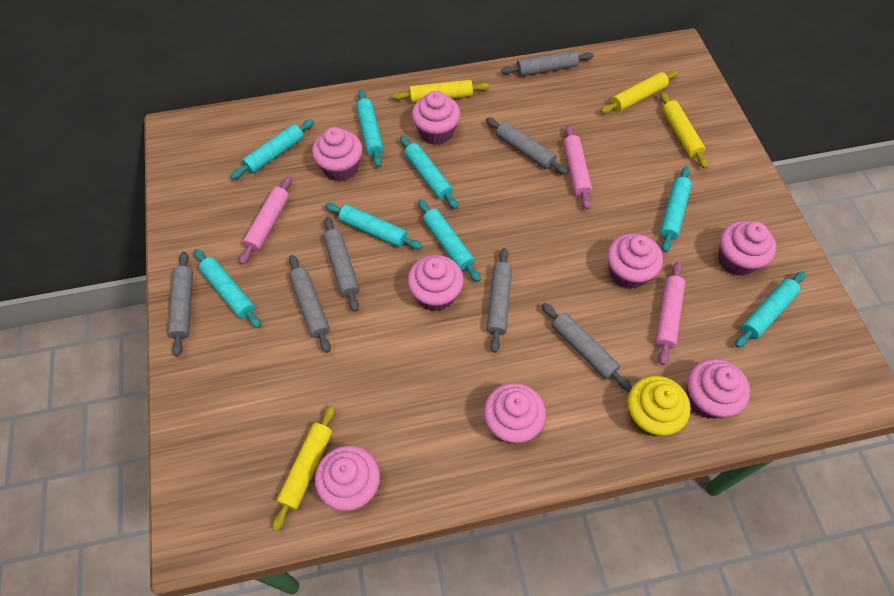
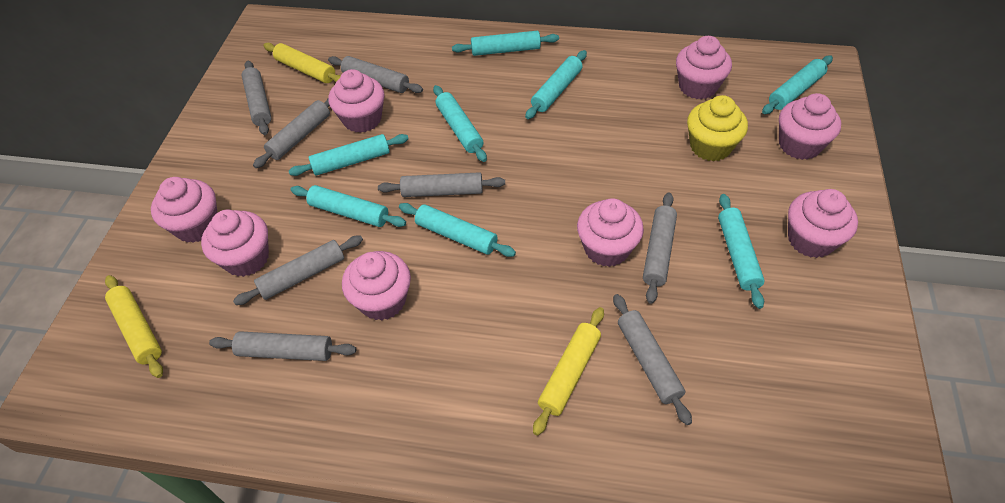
grey rolling pin: 7 -> 8
pink rolling pin: 3 -> 0
yellow rolling pin: 4 -> 3

